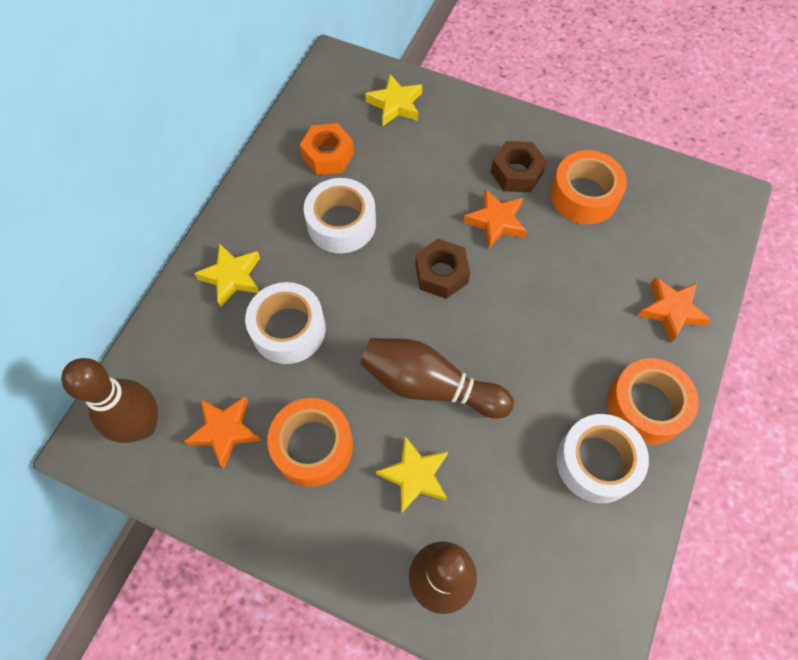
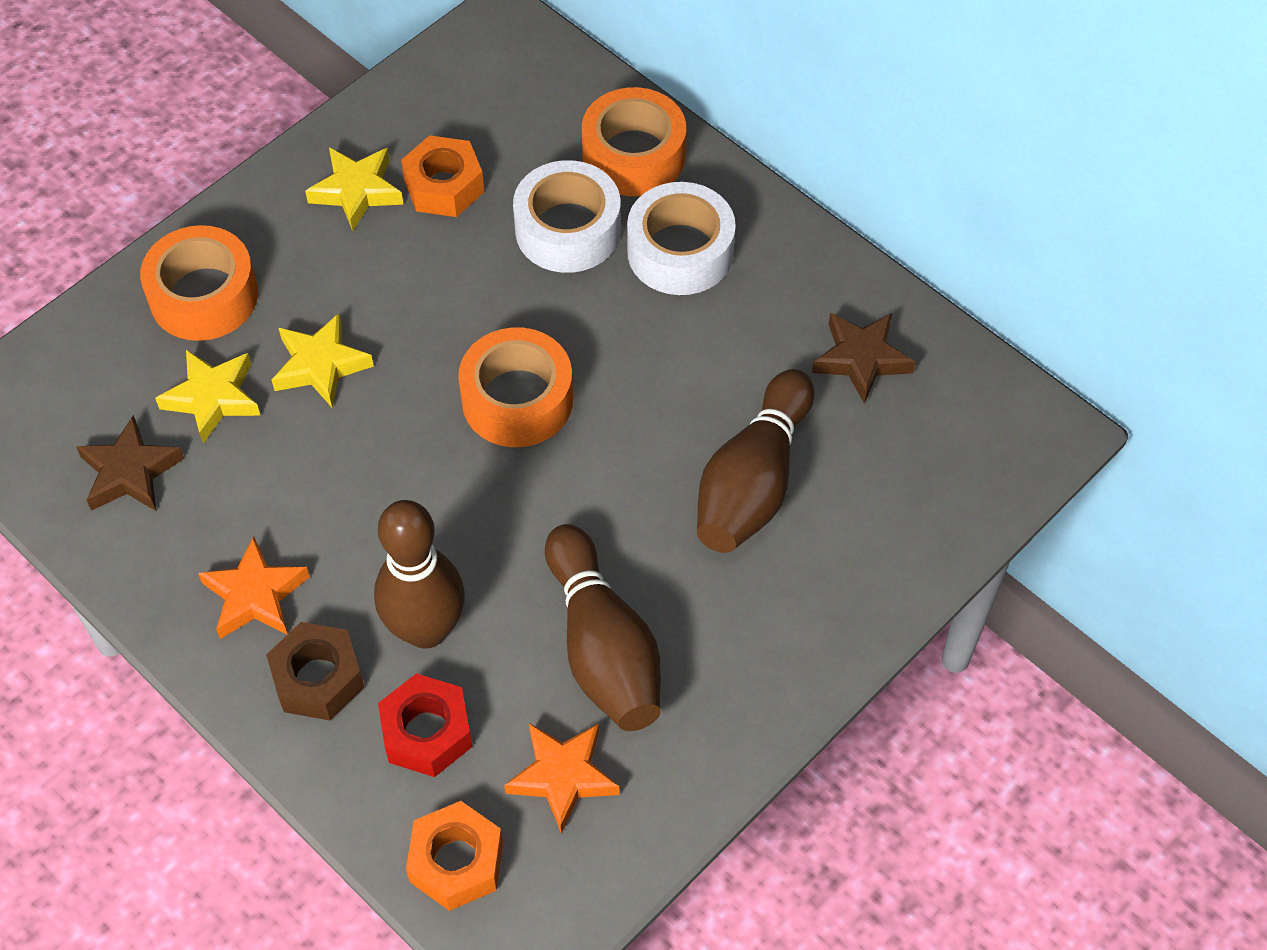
brown nut: 2 -> 1
brown star: 0 -> 2
orange nut: 1 -> 2
orange star: 3 -> 2
red nut: 0 -> 1
white tape: 3 -> 2

